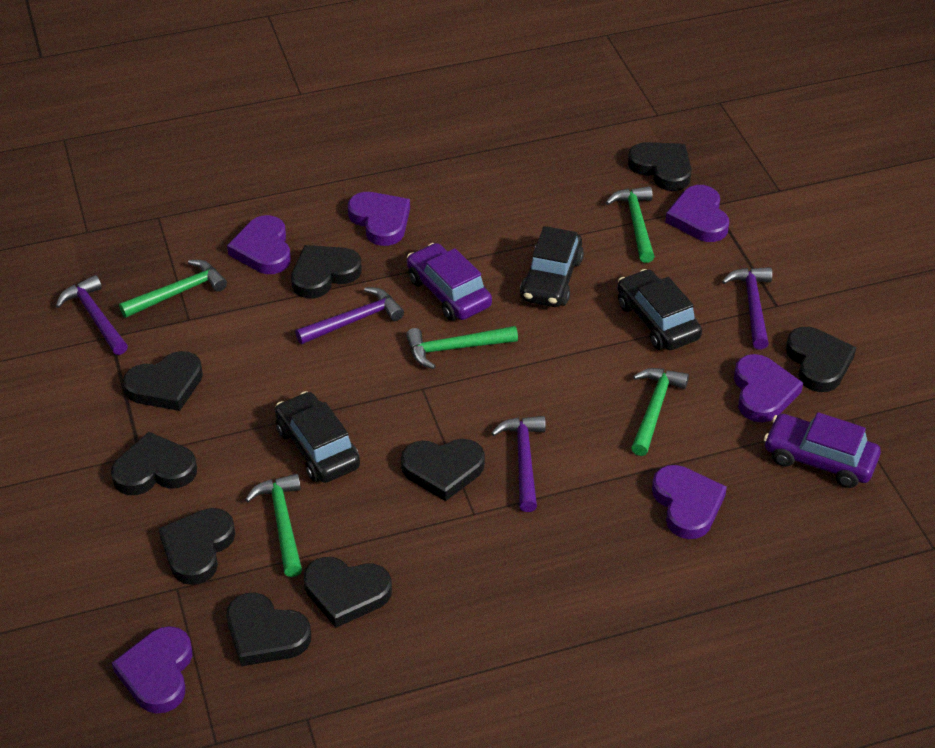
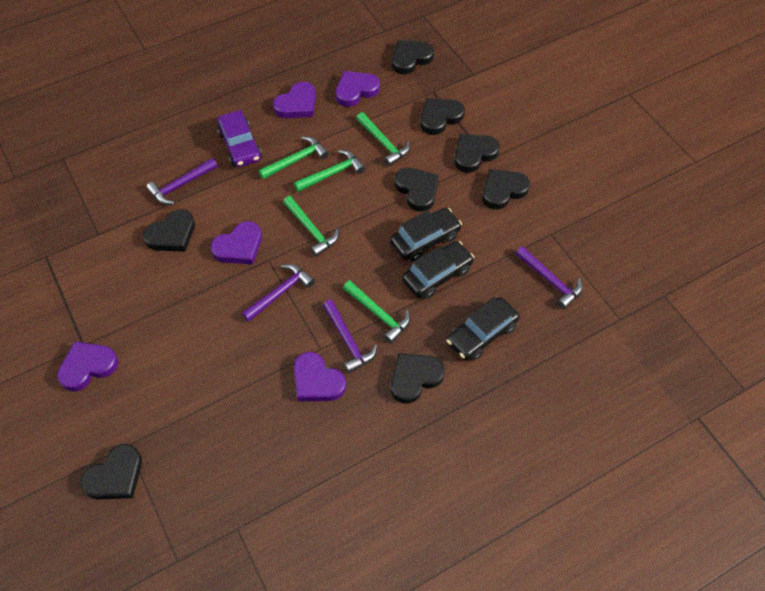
black heart: 9 -> 8
purple car: 2 -> 1
purple heart: 6 -> 5

